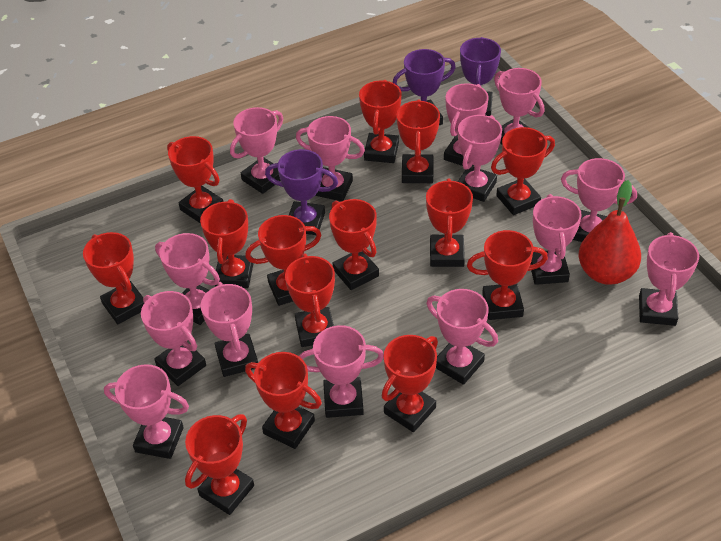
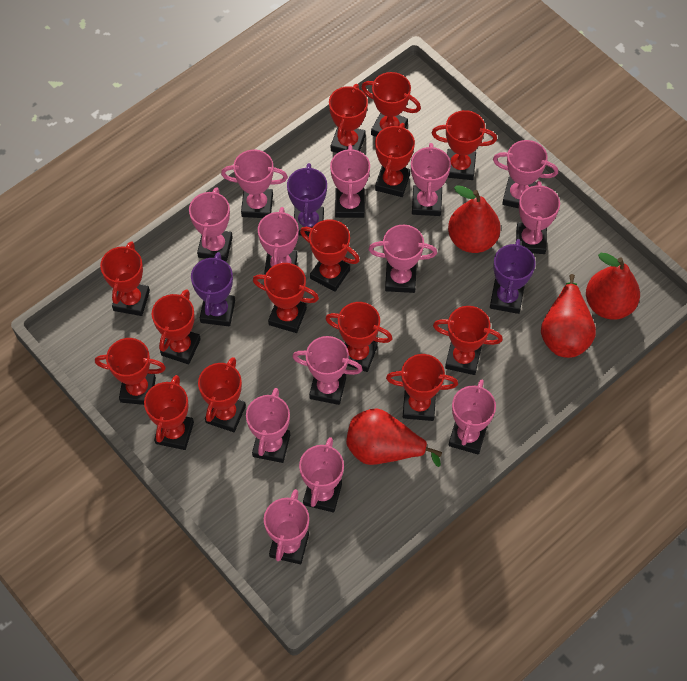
pink trophy: 14 -> 13
red pear: 1 -> 4

